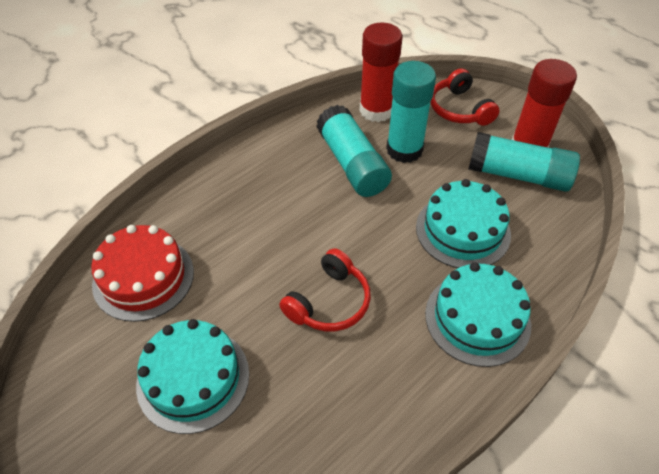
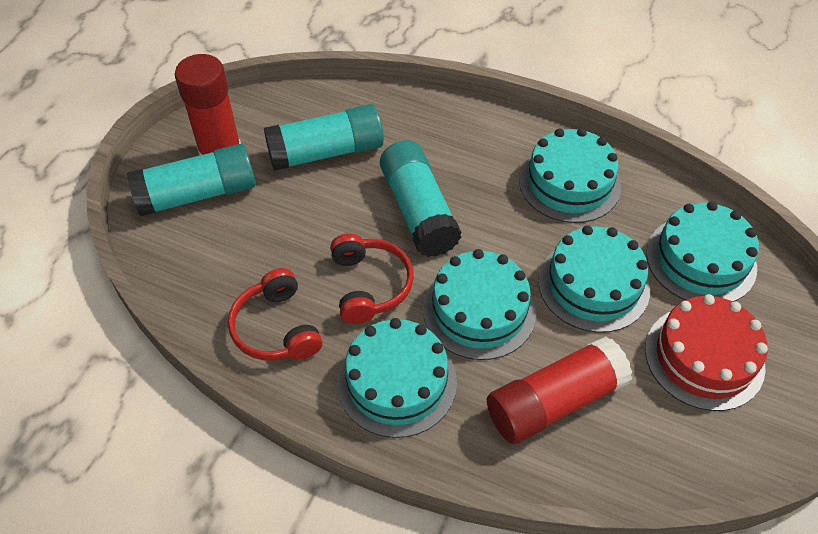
turquoise cake: 3 -> 5

